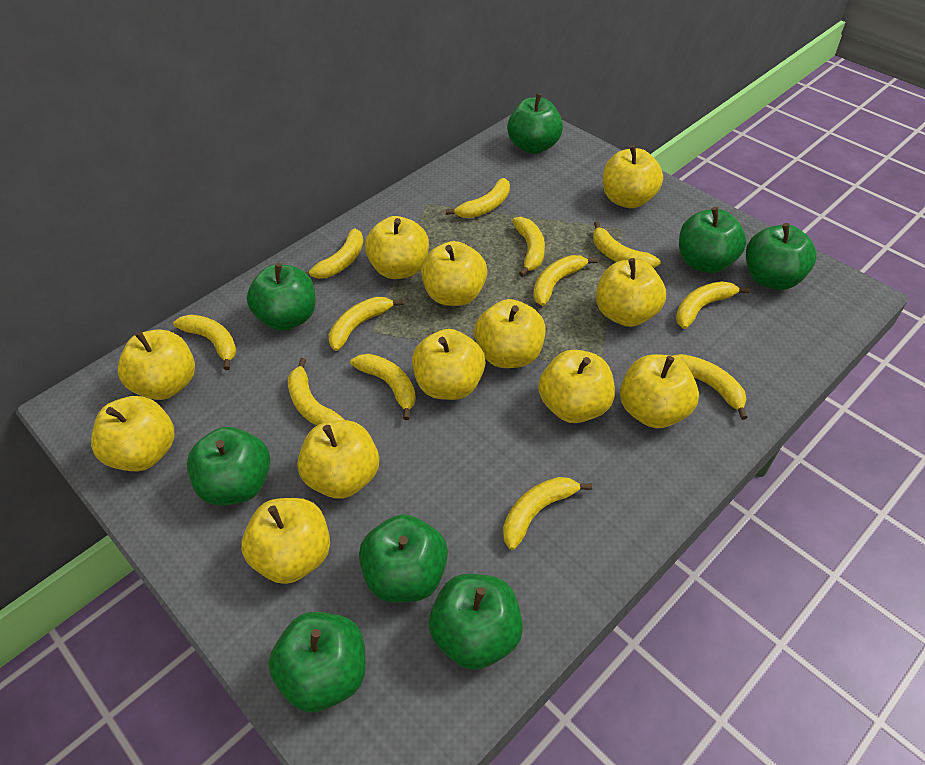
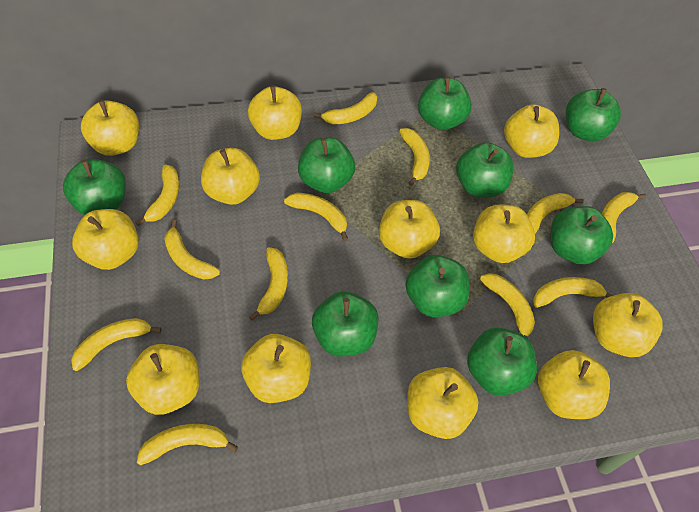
green apple: 8 -> 9

